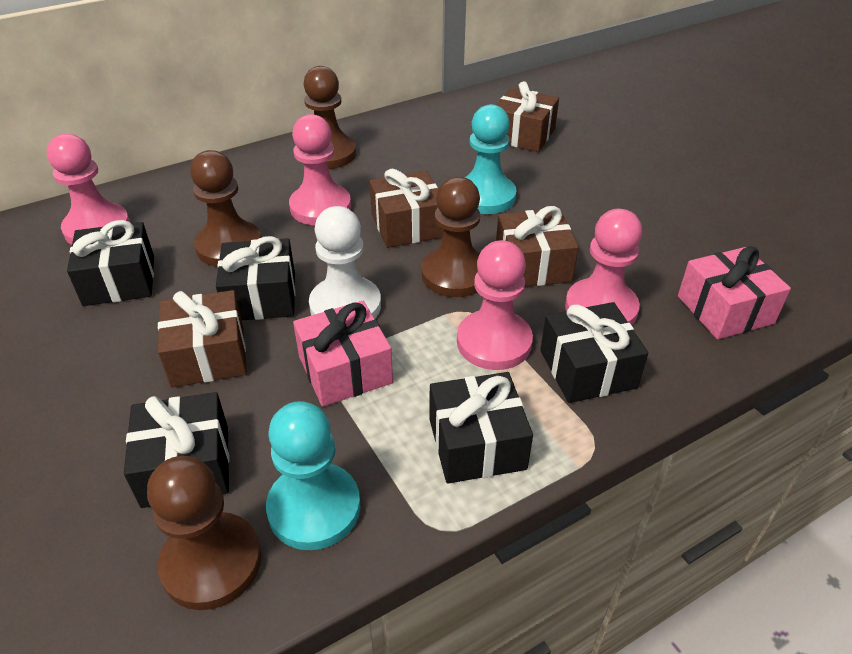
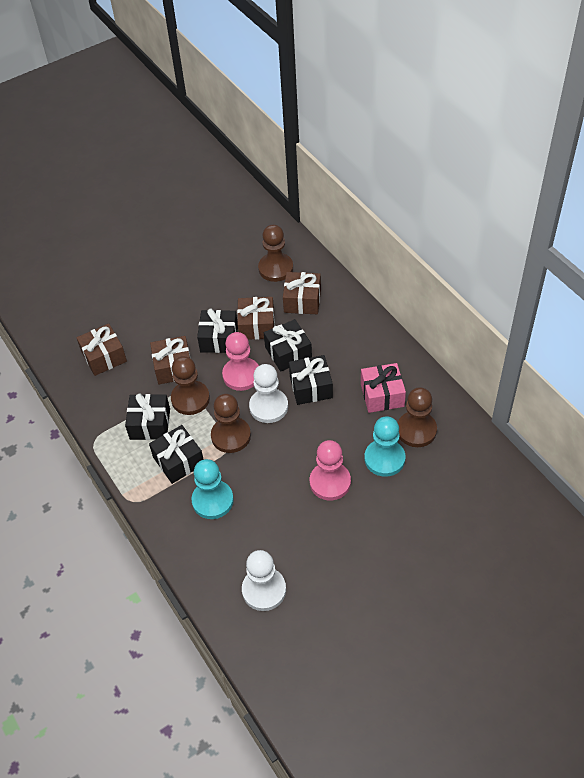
pink gift: 2 -> 1
pink pawn: 4 -> 2
white pawn: 1 -> 2

